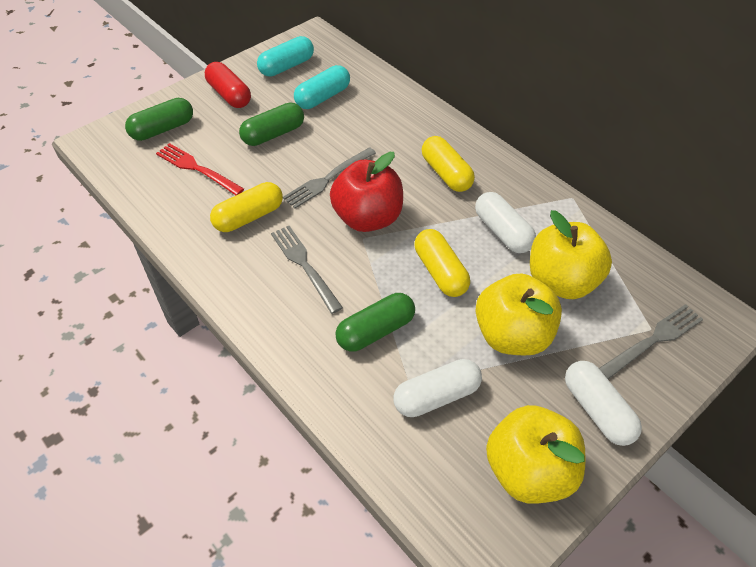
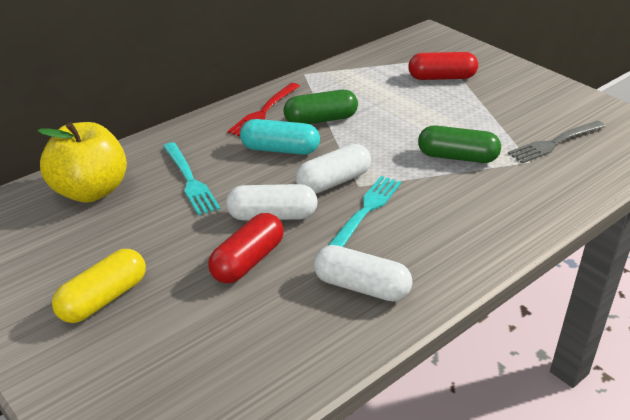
green capsule: 3 -> 2
grey fork: 3 -> 1
red apple: 1 -> 0
red capsule: 1 -> 2
turquoise capsule: 2 -> 1
turquoise fork: 0 -> 2
yellow apple: 3 -> 1
yellow capsule: 3 -> 1

